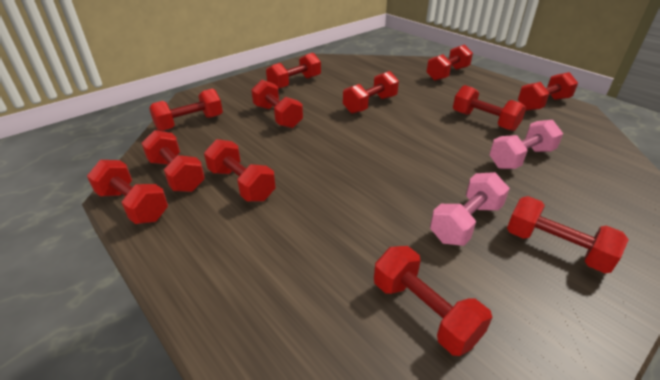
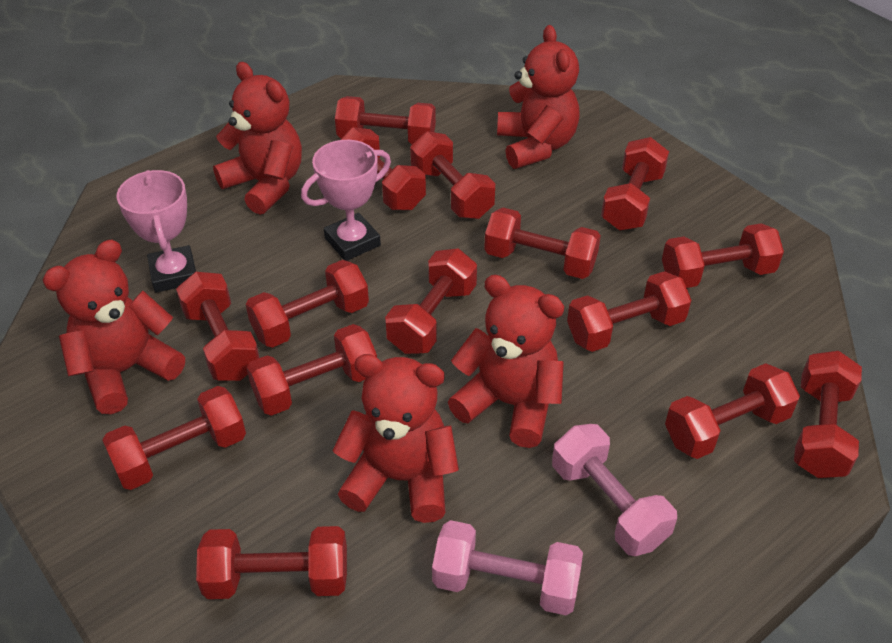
pink trophy: 0 -> 2
red dumbbell: 12 -> 15
red teddy bear: 0 -> 5

